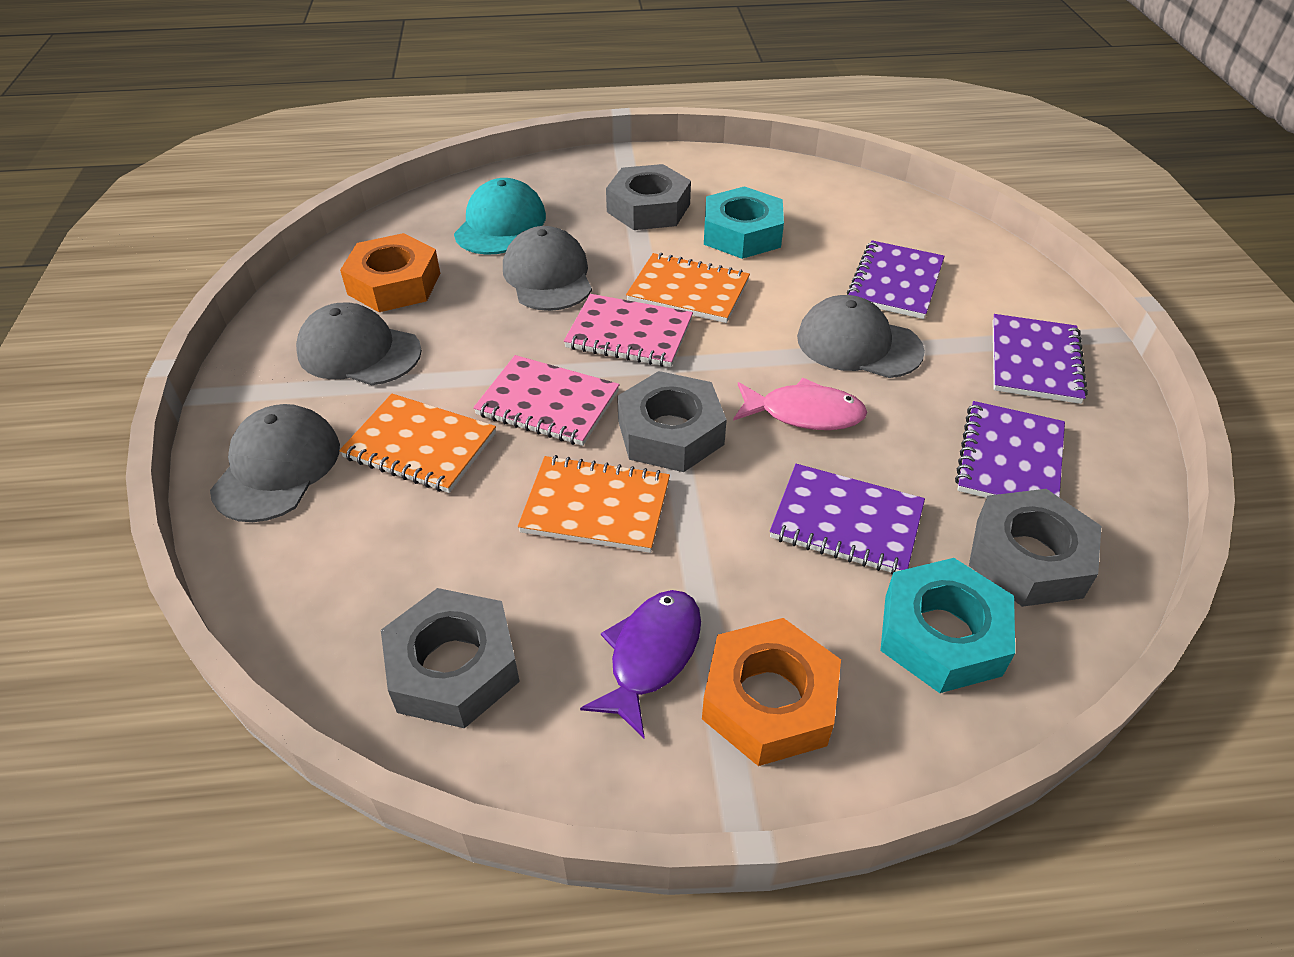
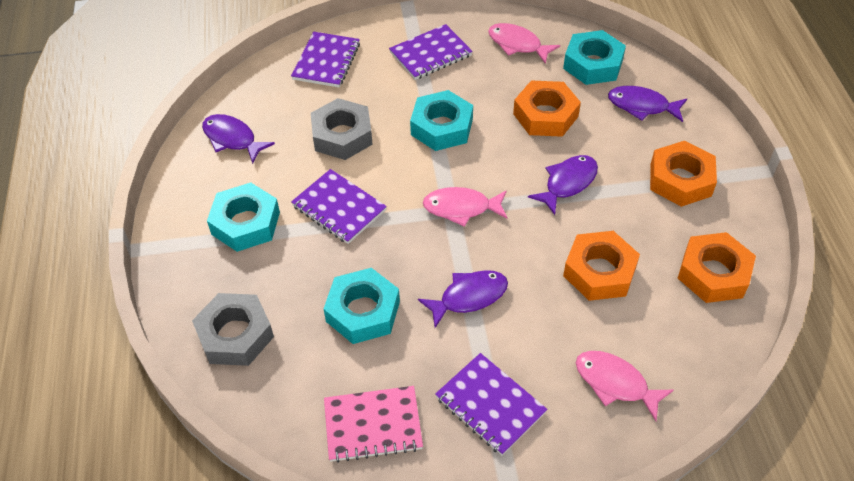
grey cap: 4 -> 0
grey nut: 4 -> 2
orange notebook: 3 -> 0
orange nut: 2 -> 4
pink fish: 1 -> 3
pink notebook: 2 -> 1
purple fish: 1 -> 4
turquoise cap: 1 -> 0
turquoise nut: 2 -> 4

